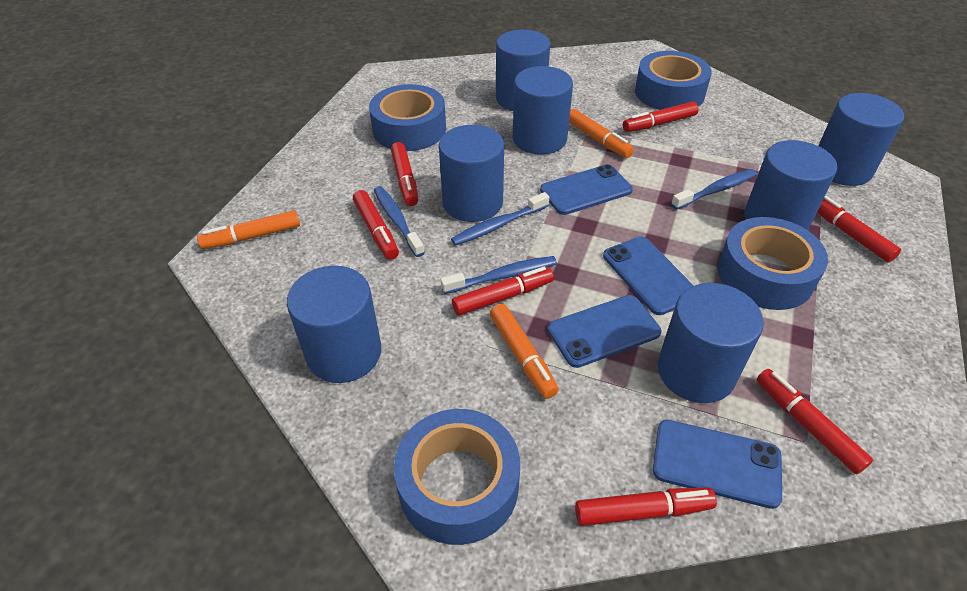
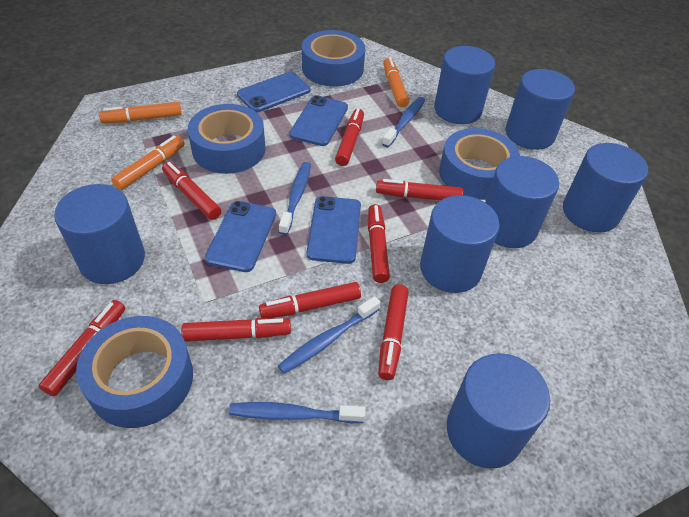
red marker: 7 -> 8

